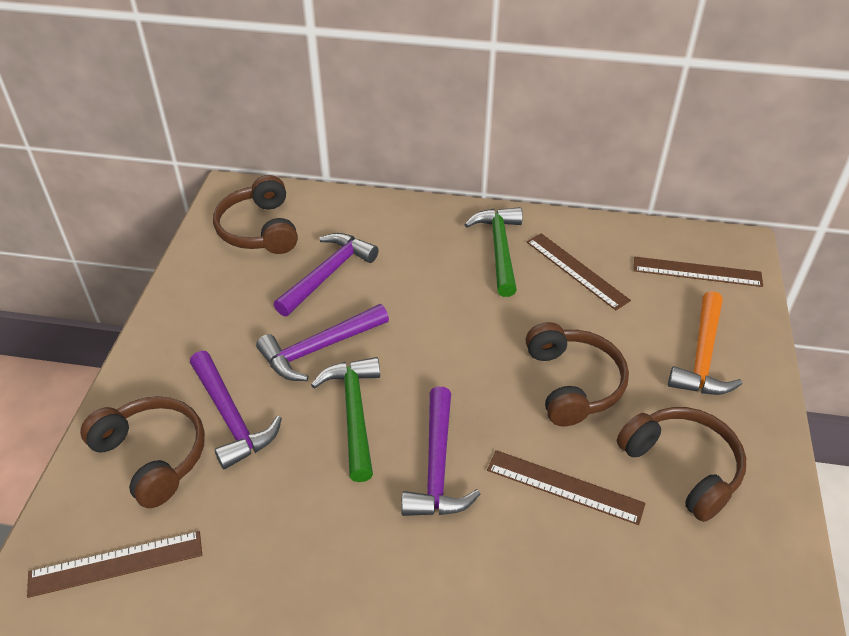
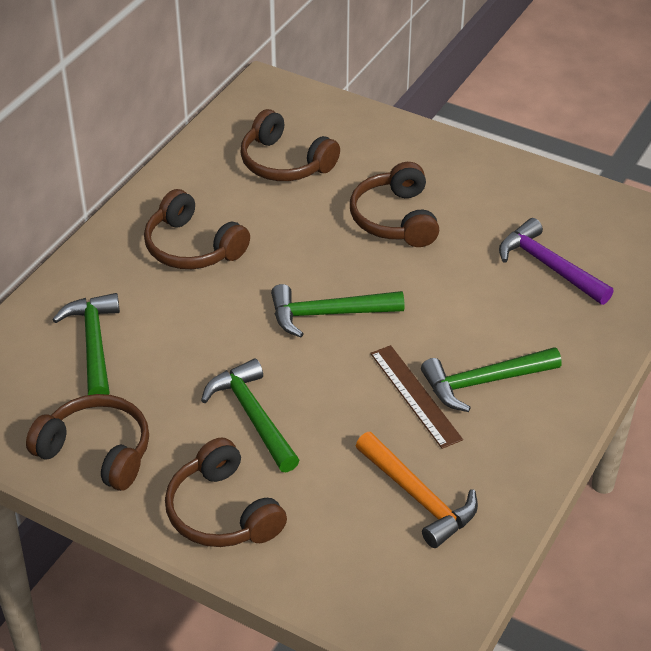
brown headphones: 4 -> 5
brown ruler: 4 -> 1
green hammer: 2 -> 4
purple hammer: 4 -> 1

